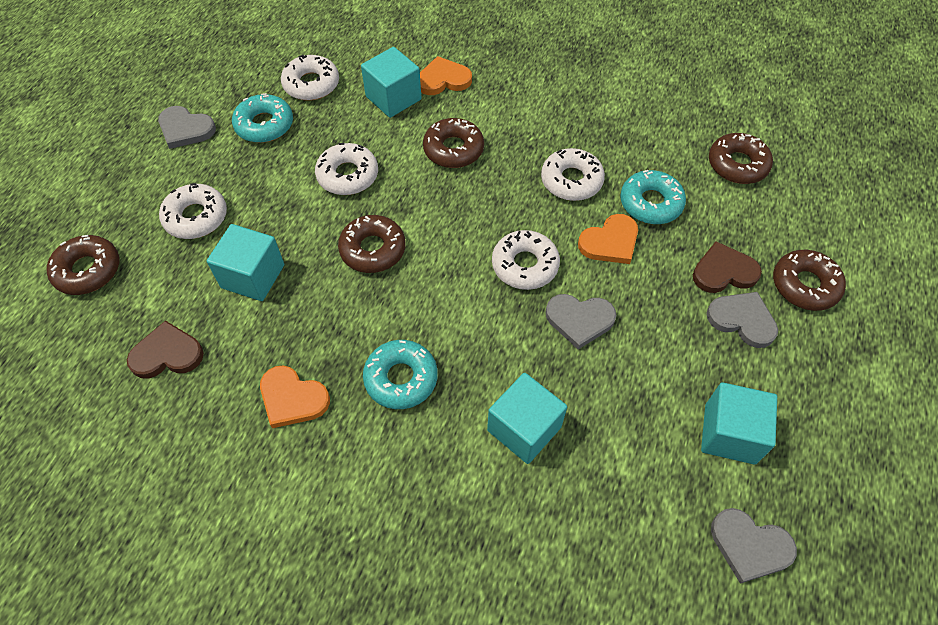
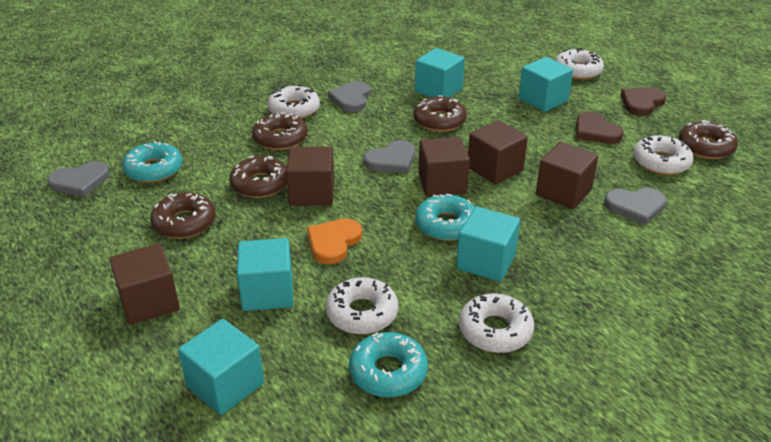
brown cube: 0 -> 5
orange heart: 3 -> 1
turquoise cube: 4 -> 5

